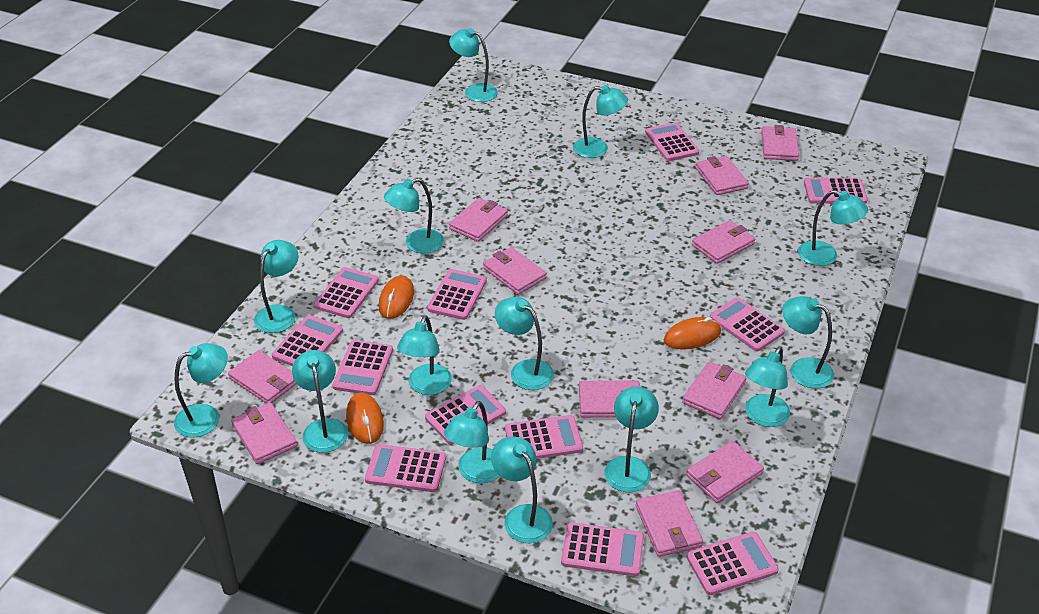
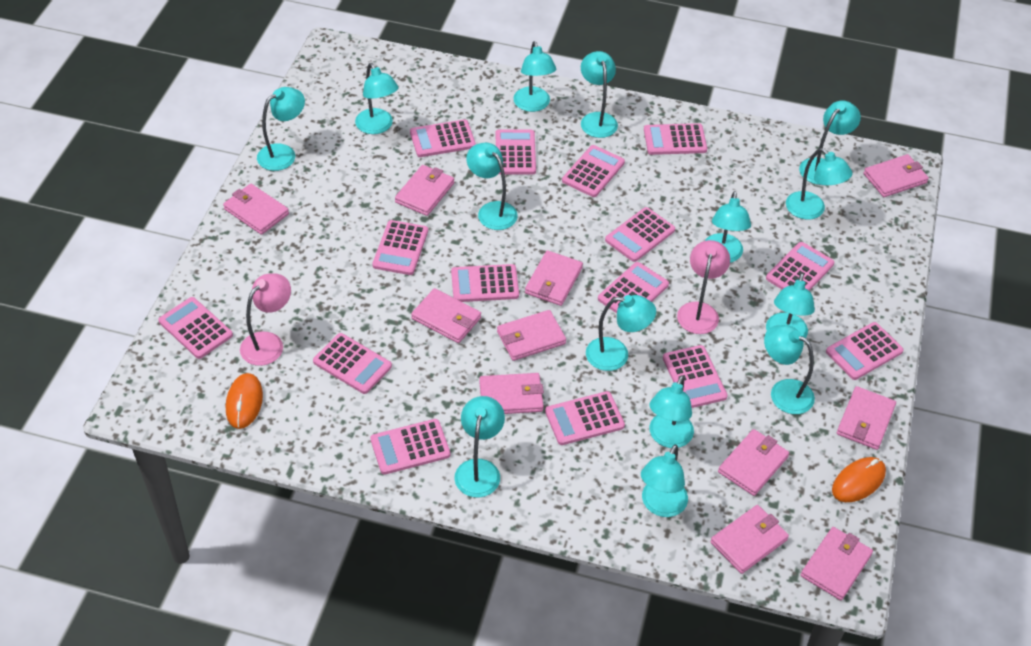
orange mouse: 3 -> 2
pink calculator: 12 -> 15
pink lamp: 0 -> 2

